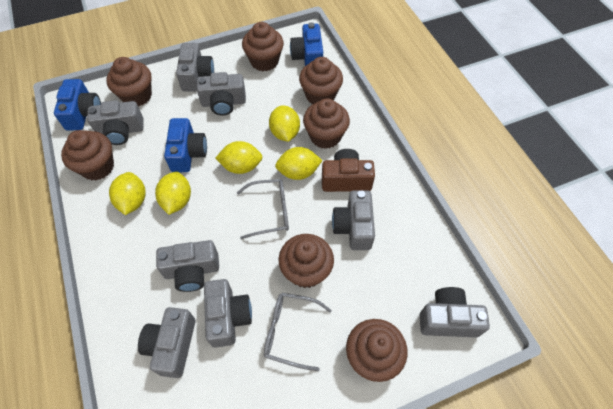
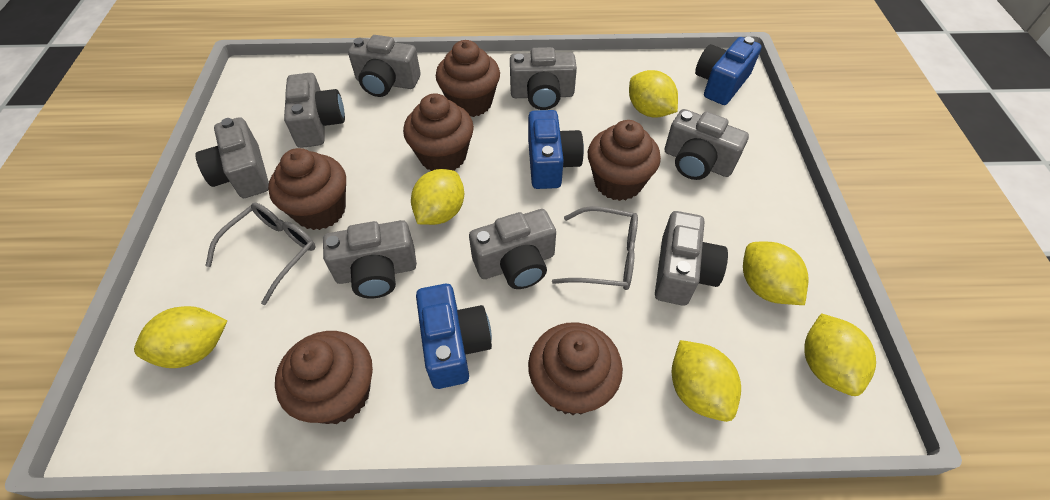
brown camera: 1 -> 0
brown cupcake: 7 -> 6
yellow lemon: 5 -> 6

